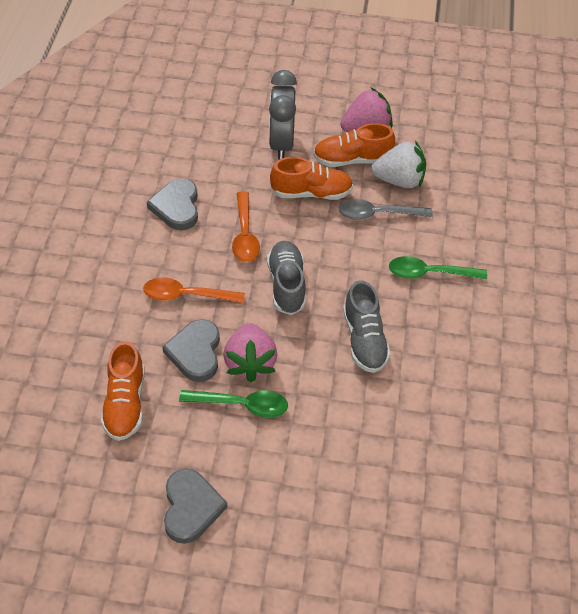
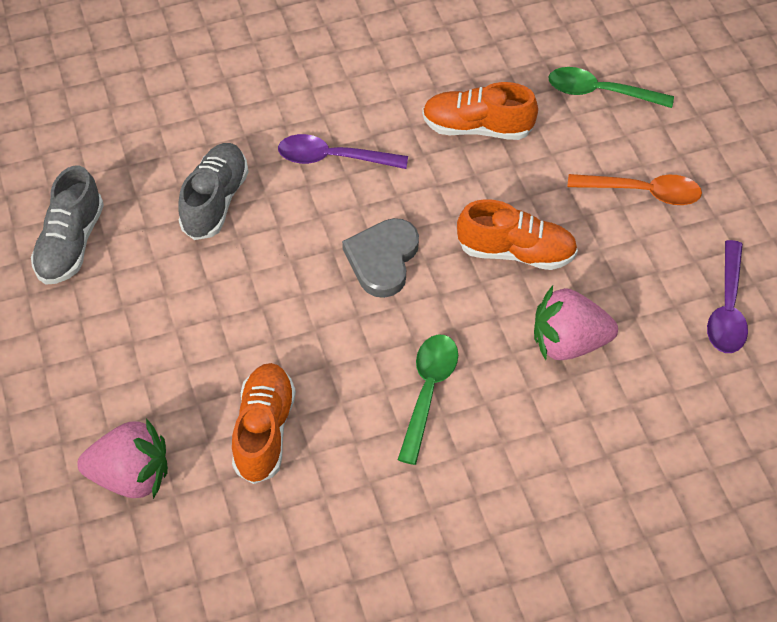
grey clock: 1 -> 0
grey heart: 3 -> 1
grey spoon: 1 -> 0
orange spoon: 2 -> 1
purple spoon: 0 -> 2
white strawberry: 1 -> 0

